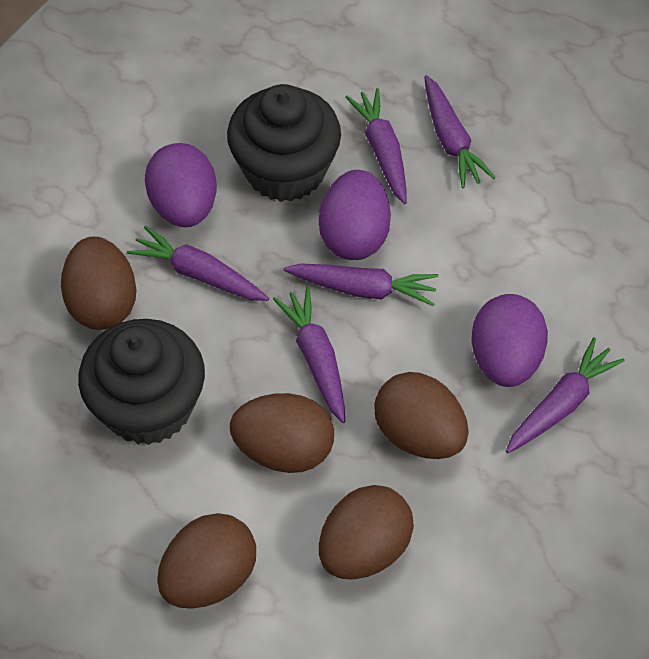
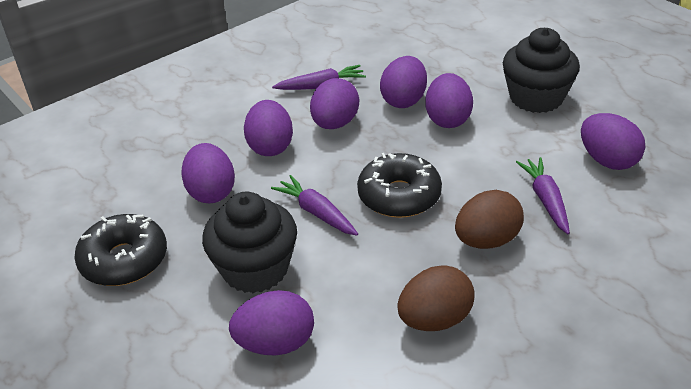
black donut: 0 -> 2
brown egg: 5 -> 2
purple carrot: 6 -> 3
purple egg: 3 -> 7

